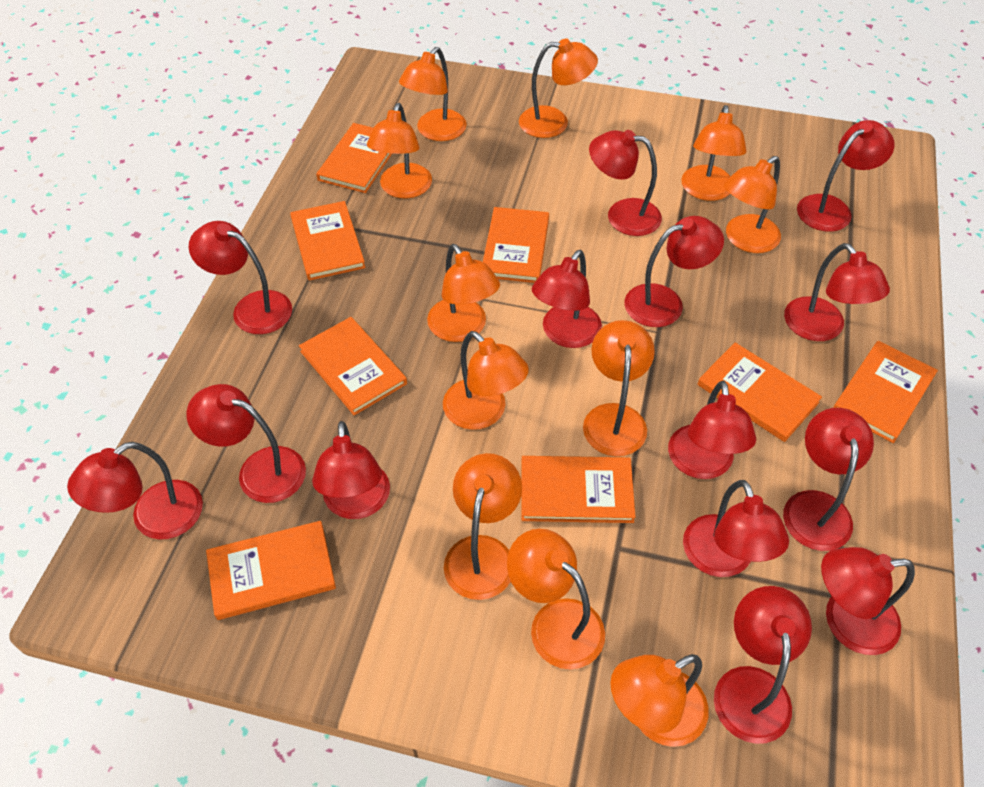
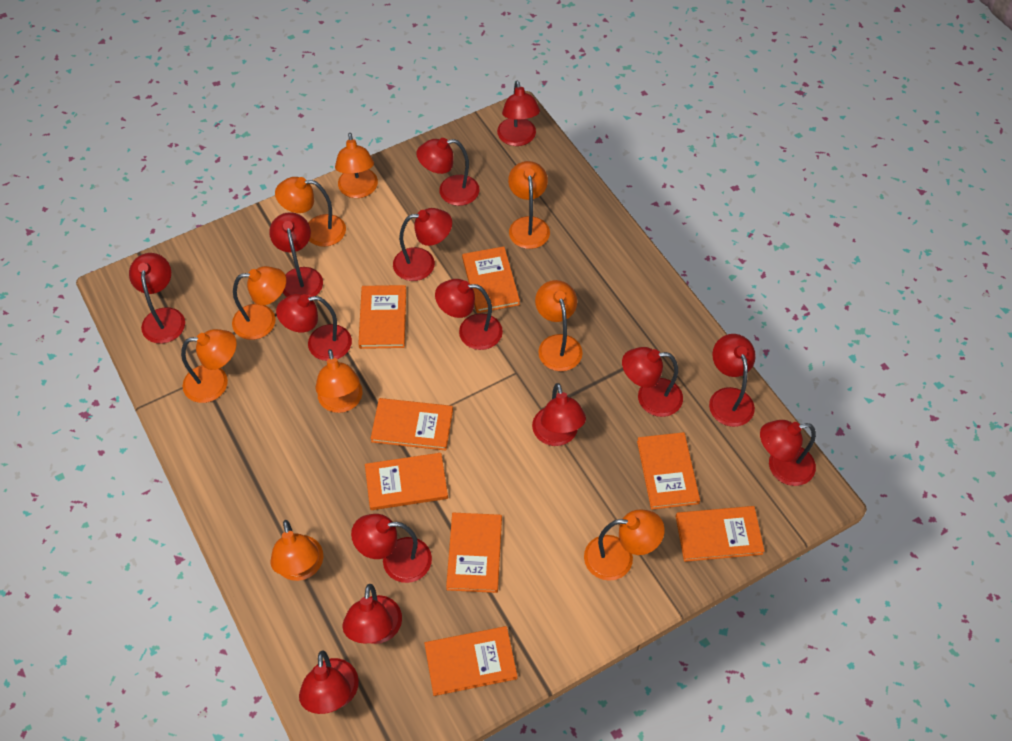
orange lamp: 11 -> 9

